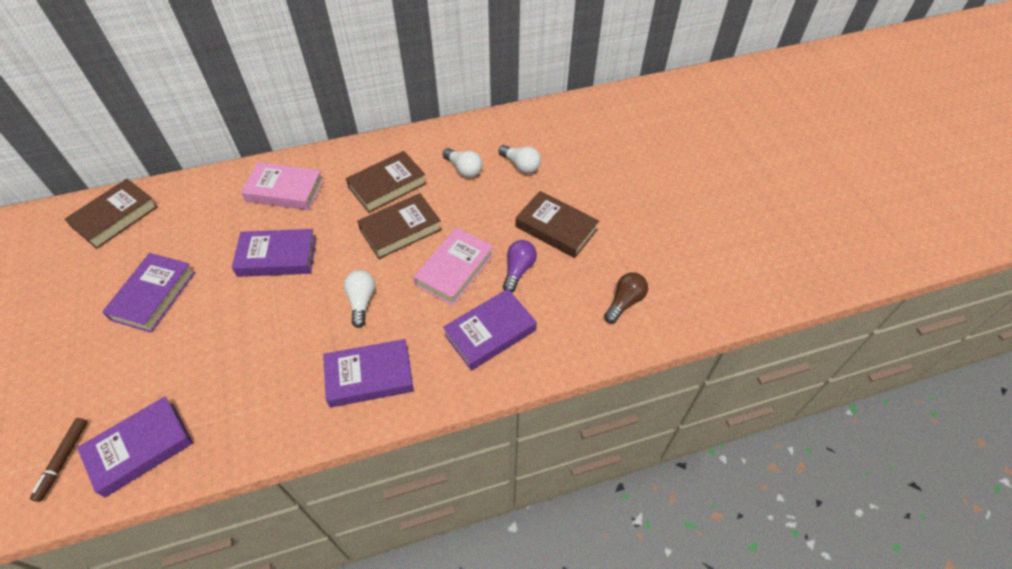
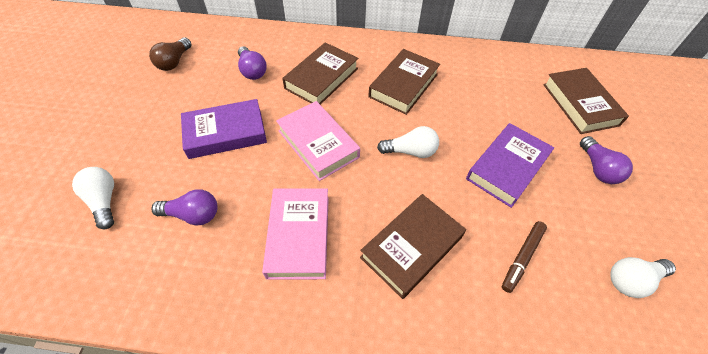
purple book: 5 -> 2
purple light bulb: 1 -> 3

